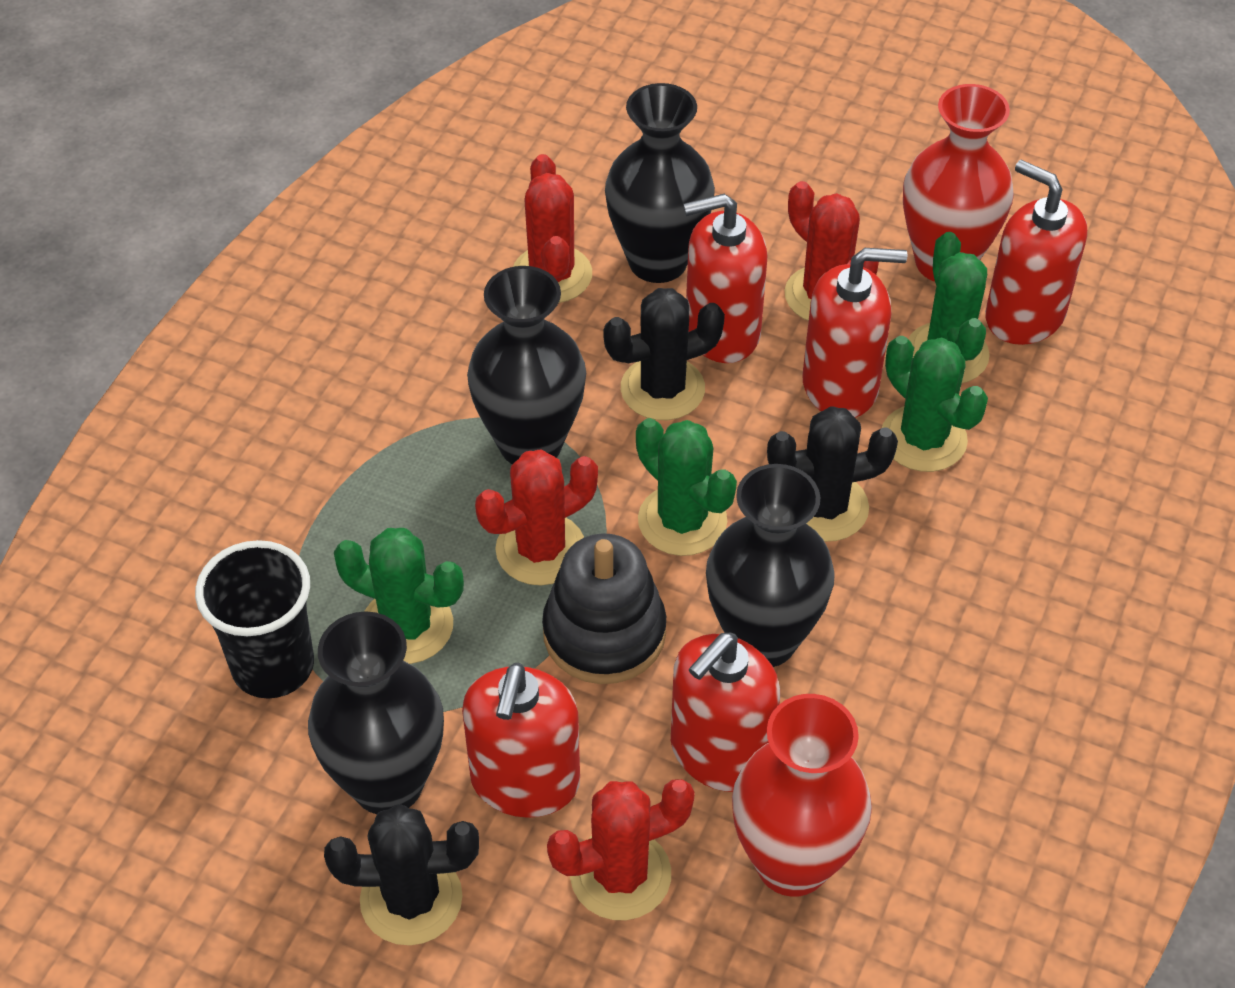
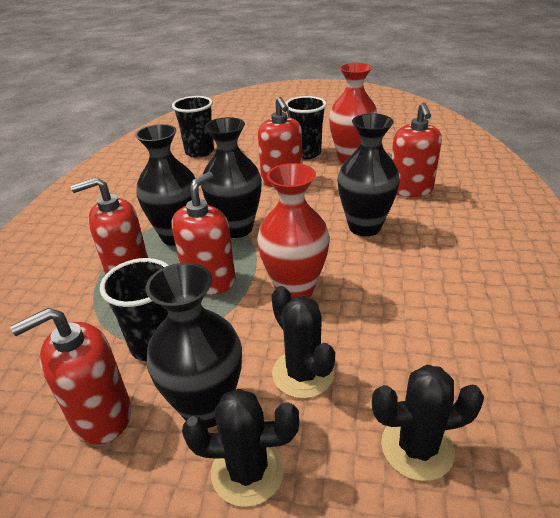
black cup: 1 -> 3
black stacking toy: 1 -> 0
green cactus: 4 -> 0
red cactus: 4 -> 0

